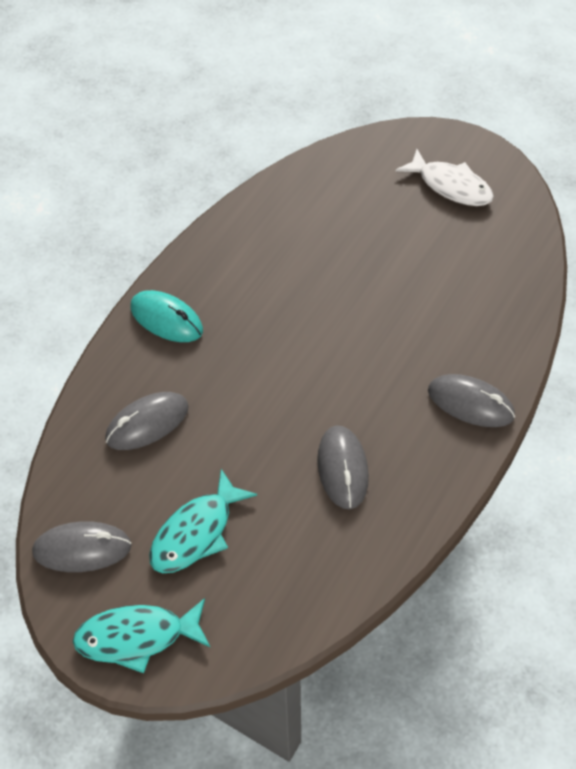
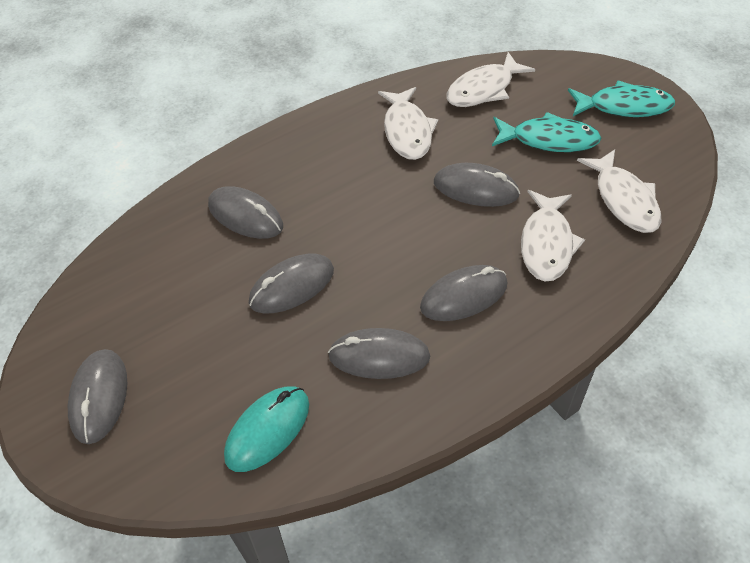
grey mouse: 4 -> 6
white fish: 1 -> 4

